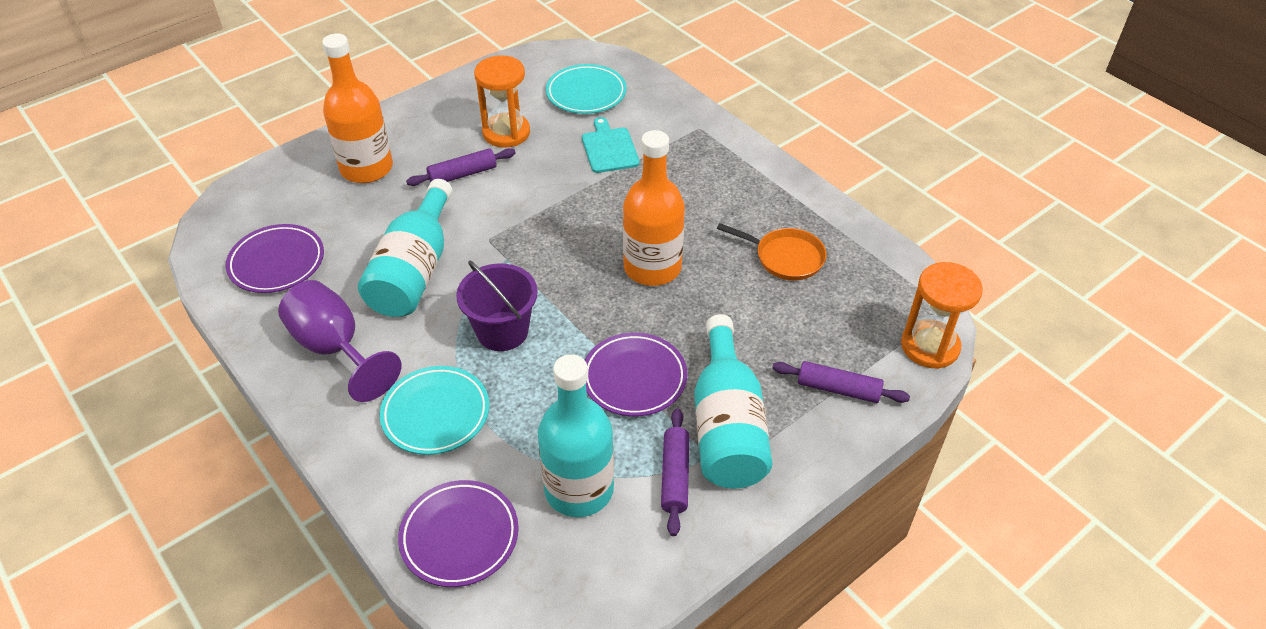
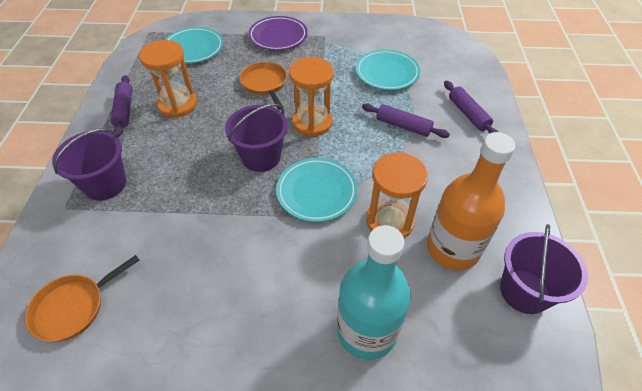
orange bottle: 2 -> 1
orange hourglass: 2 -> 3
orange pan: 1 -> 2
purple bucket: 1 -> 3
purple goblet: 1 -> 0
purple plate: 3 -> 1
turquoise bottle: 3 -> 1
turquoise cutting board: 1 -> 0
turquoise plate: 2 -> 3

